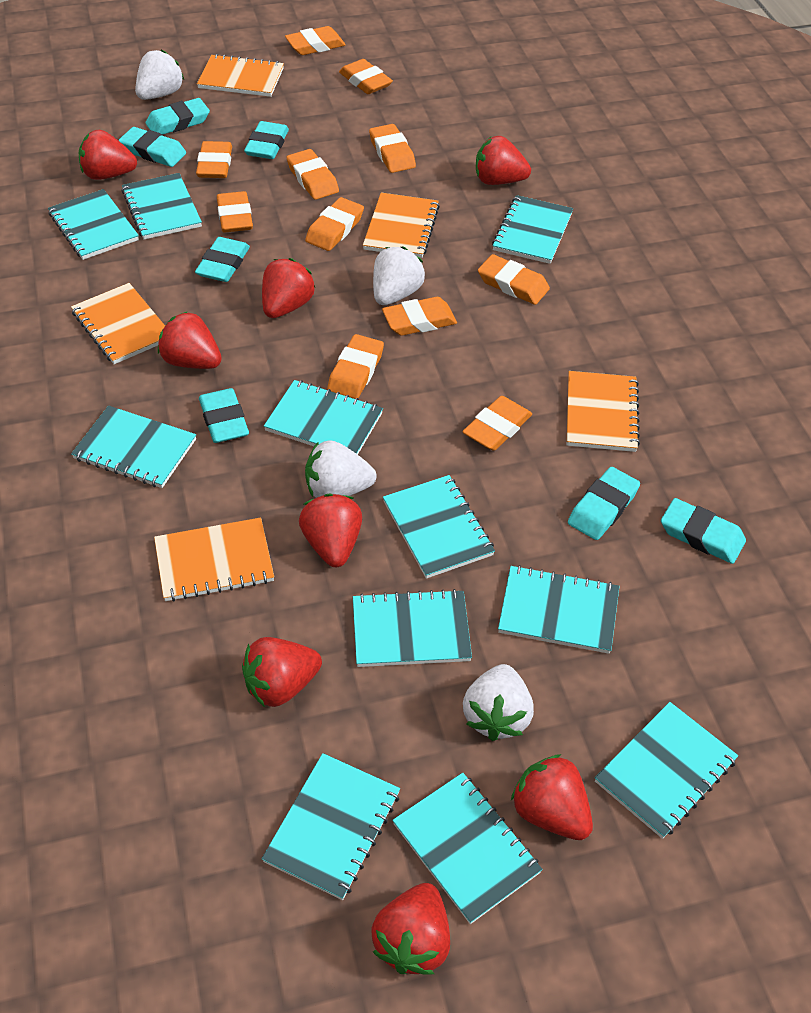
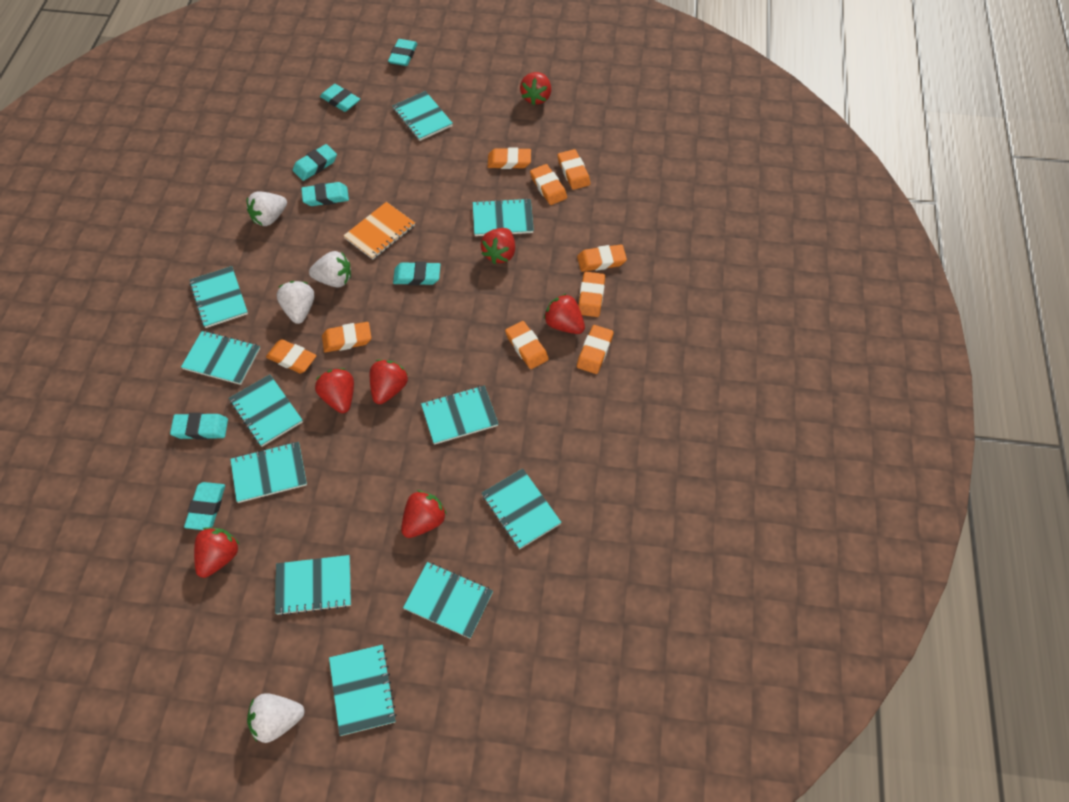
orange eraser: 11 -> 9
orange notebook: 5 -> 1
red strawberry: 8 -> 7

